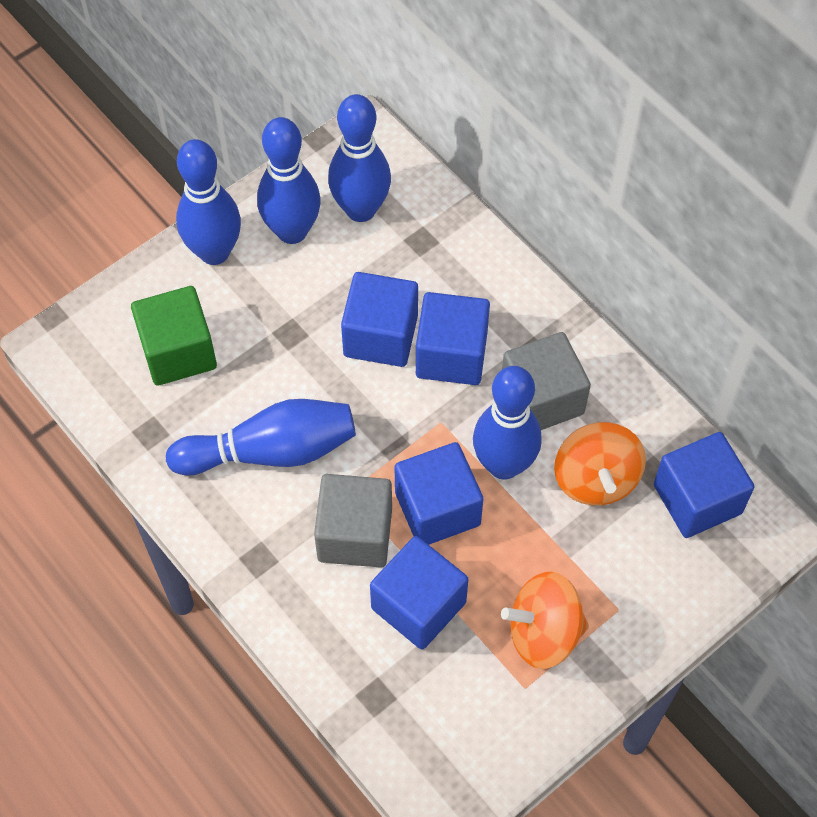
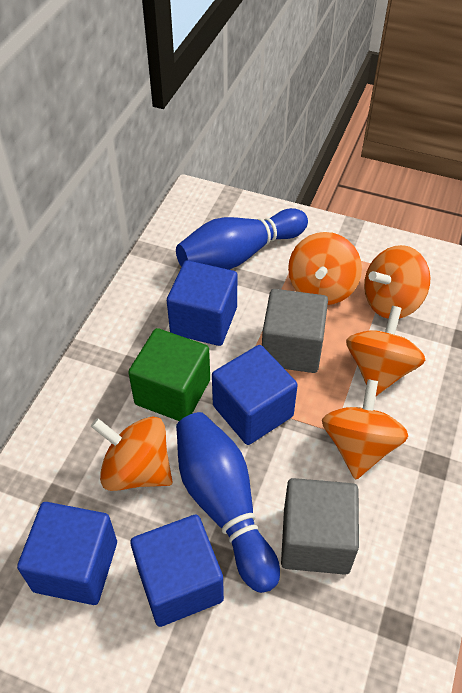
blue bowling pin: 5 -> 2
blue cube: 5 -> 4
orange spinning top: 2 -> 5

